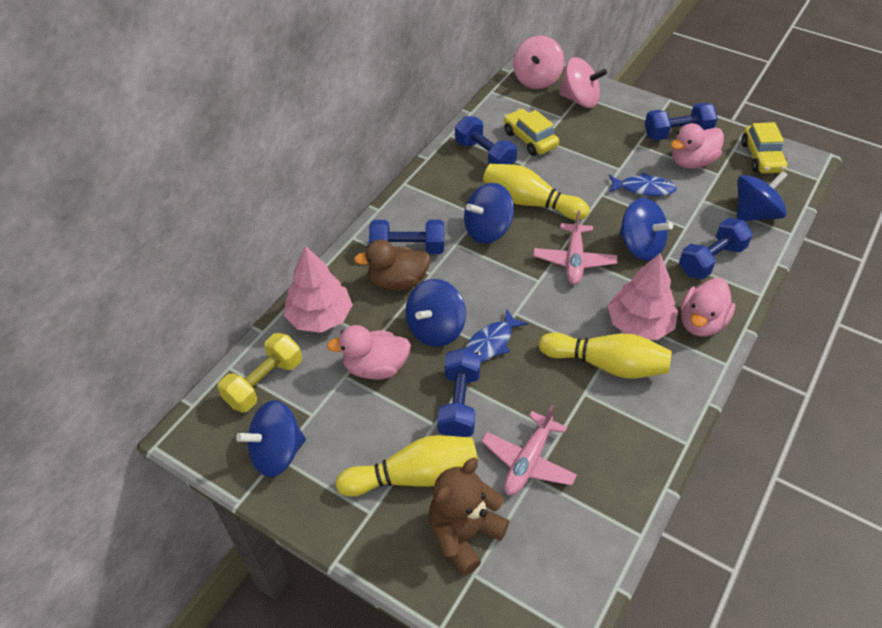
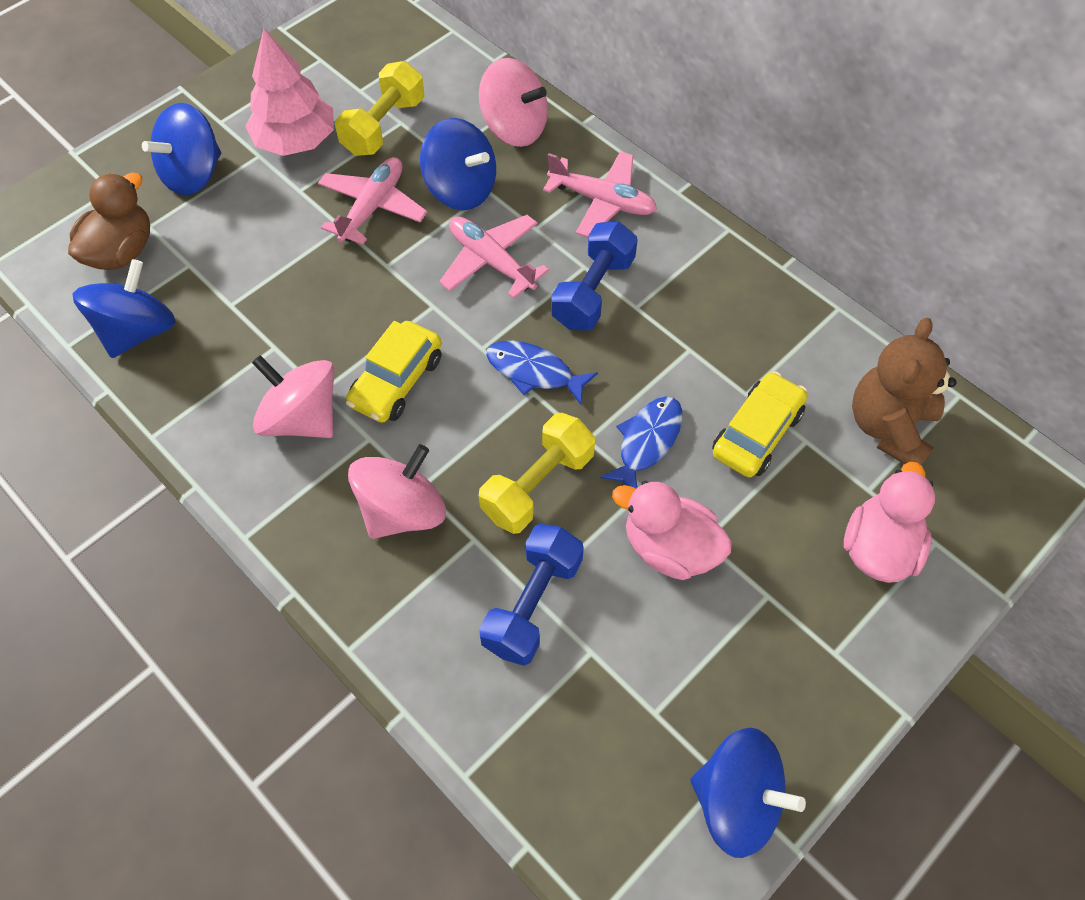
blue dumbbell: 5 -> 2
blue spinning top: 5 -> 4
pink duck: 3 -> 2
pink plane: 2 -> 3
pink spinning top: 2 -> 3
pink tree: 2 -> 1
yellow bowling pin: 3 -> 0
yellow dumbbell: 1 -> 2

